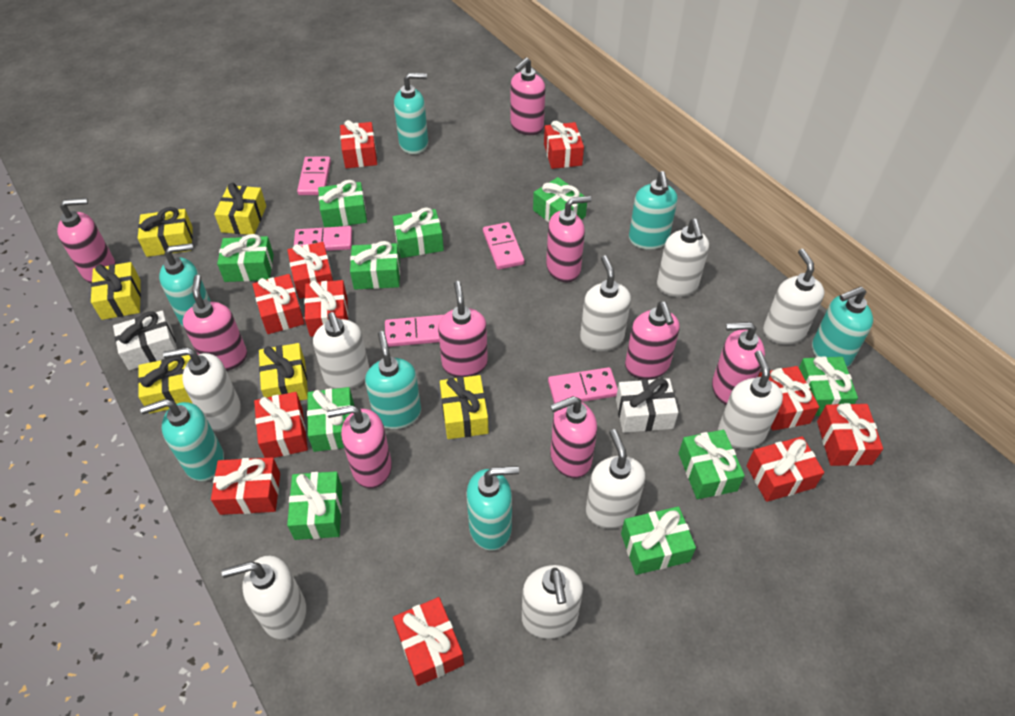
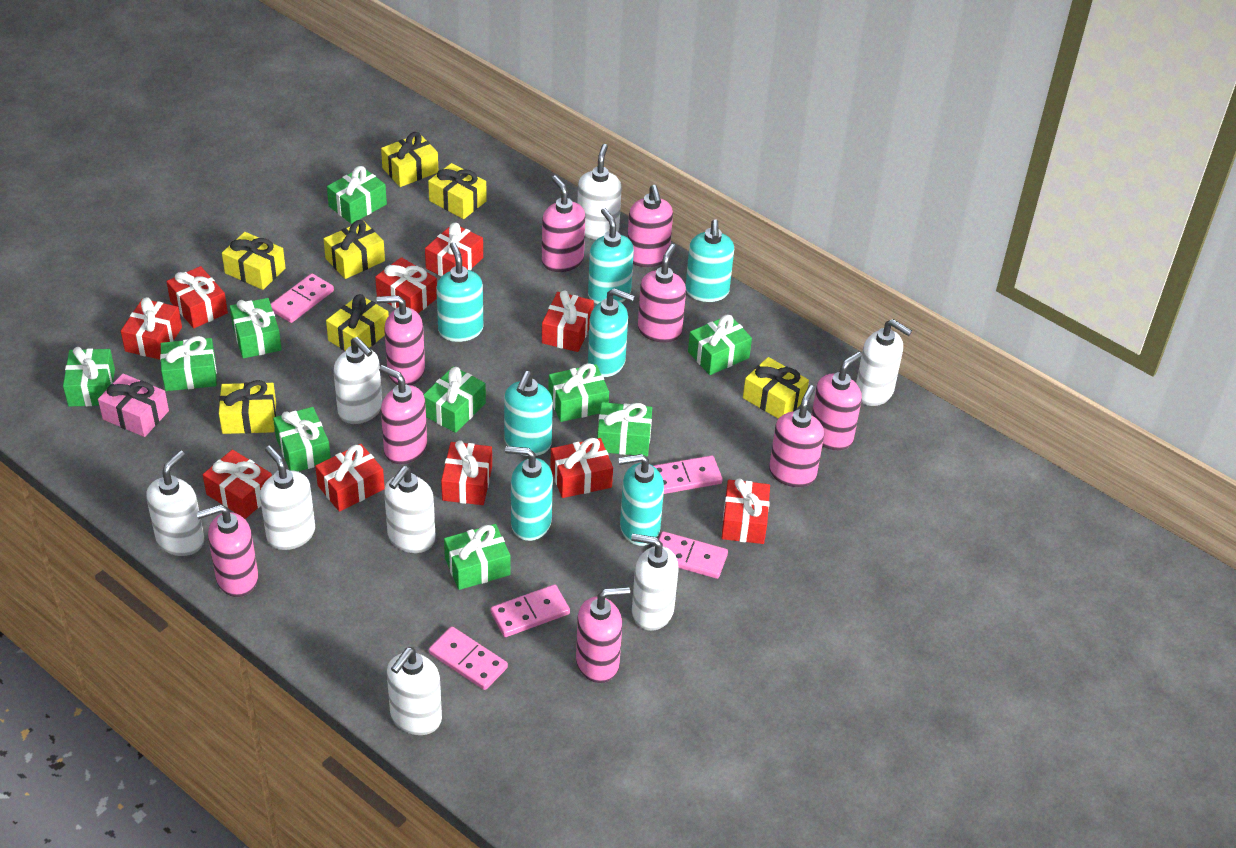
pink gift: 0 -> 1
red gift: 11 -> 10
white gift: 2 -> 0
white soap dispenser: 9 -> 8
yellow gift: 6 -> 7

